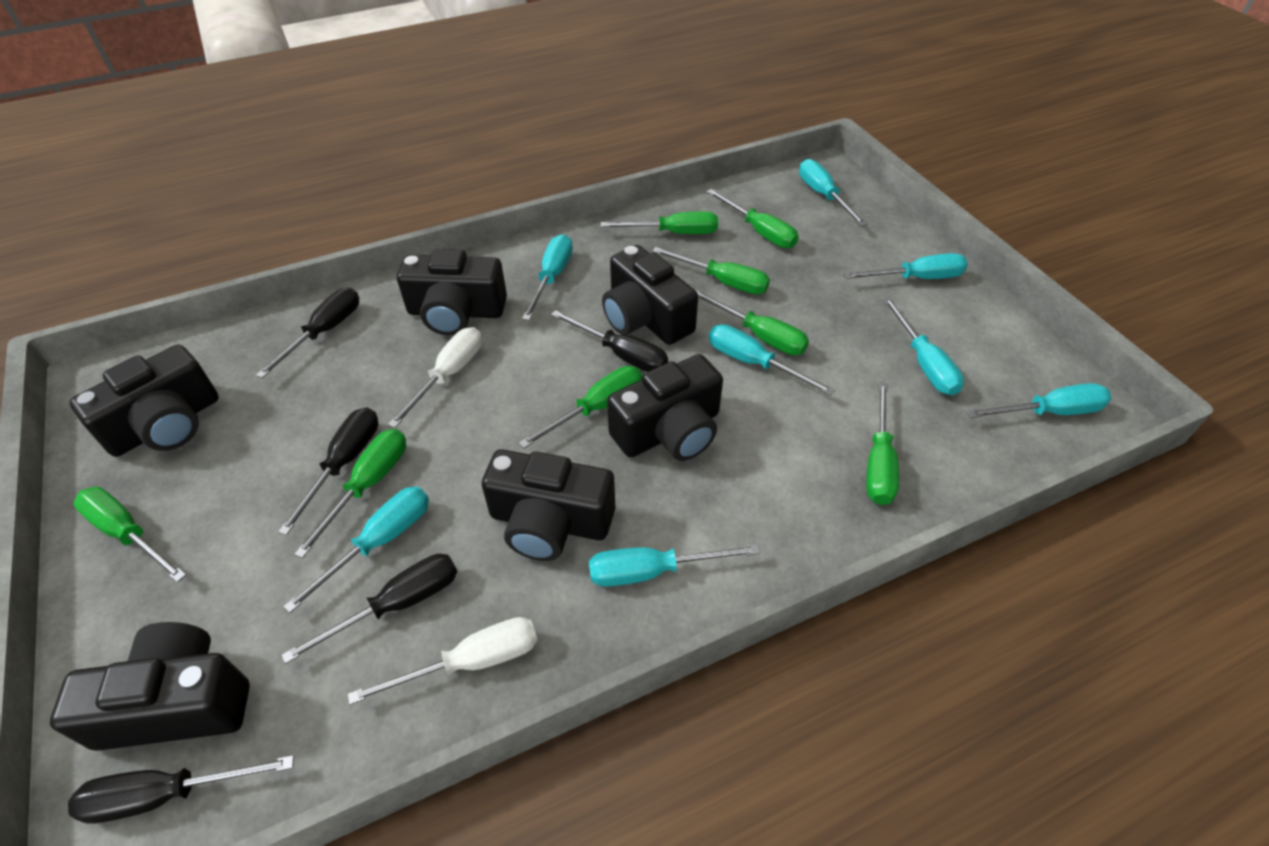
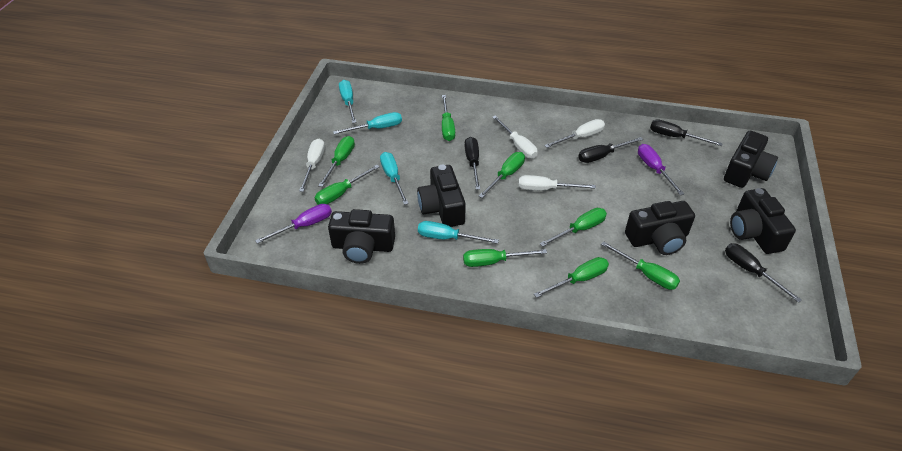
black camera: 6 -> 5
black screwdriver: 5 -> 4
purple screwdriver: 0 -> 2
turquoise screwdriver: 8 -> 4
white screwdriver: 2 -> 4

